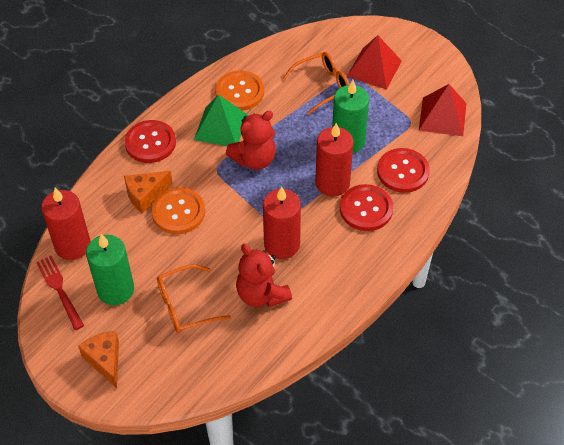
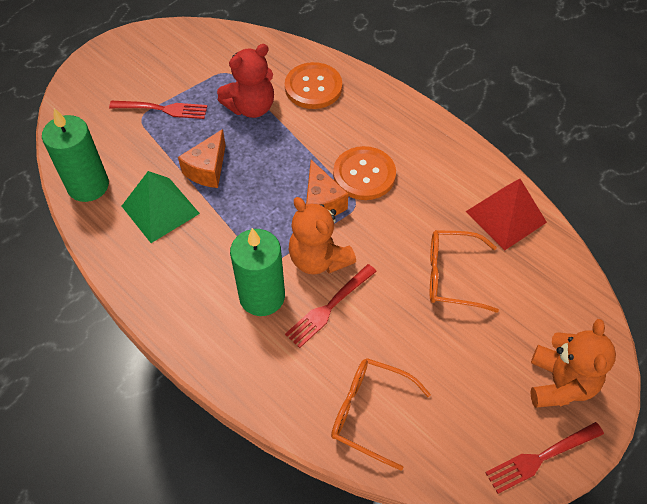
orange teddy bear: 0 -> 2
red button: 3 -> 0
red candle: 3 -> 0
red fork: 1 -> 3
red pyramid: 2 -> 1
red teddy bear: 2 -> 1

